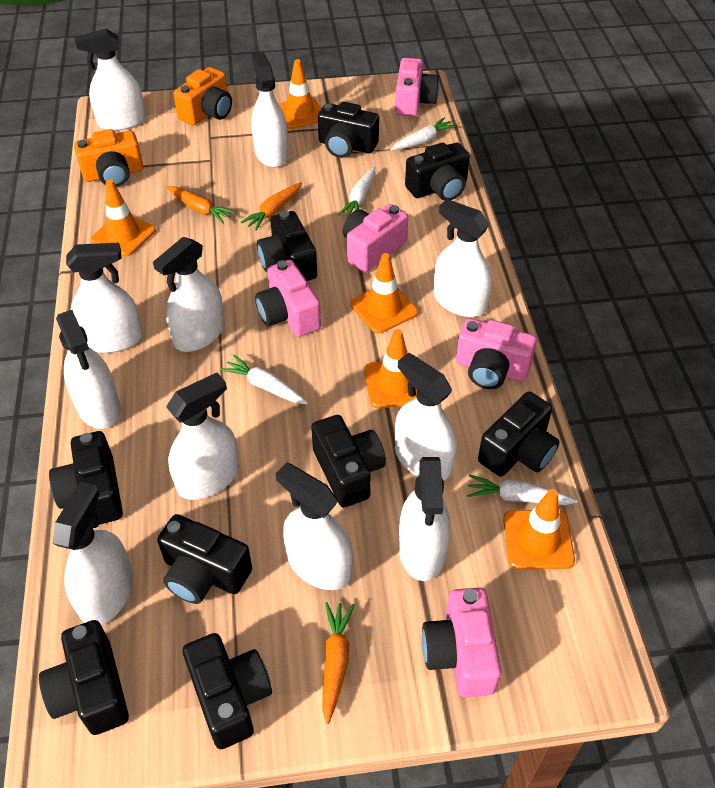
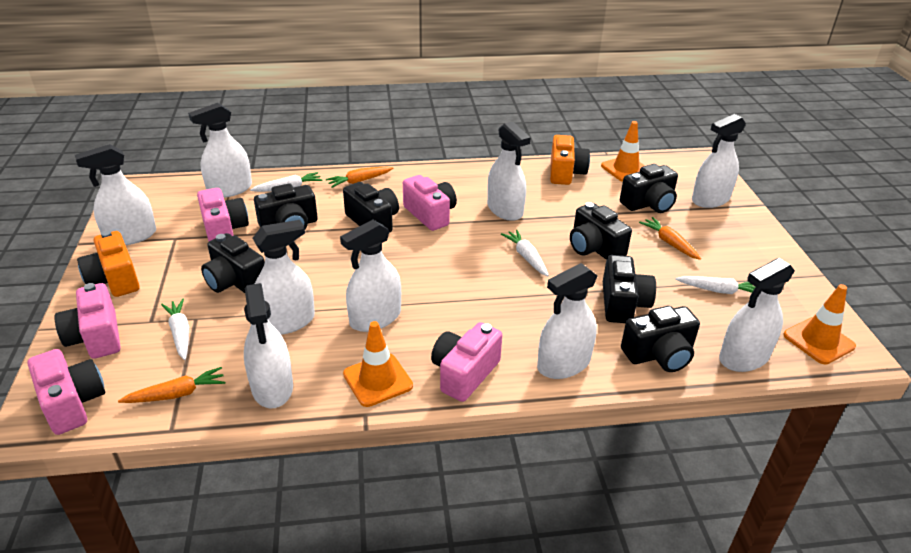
black camera: 9 -> 7
orange traffic cone: 5 -> 3
white spray bottle: 11 -> 9

